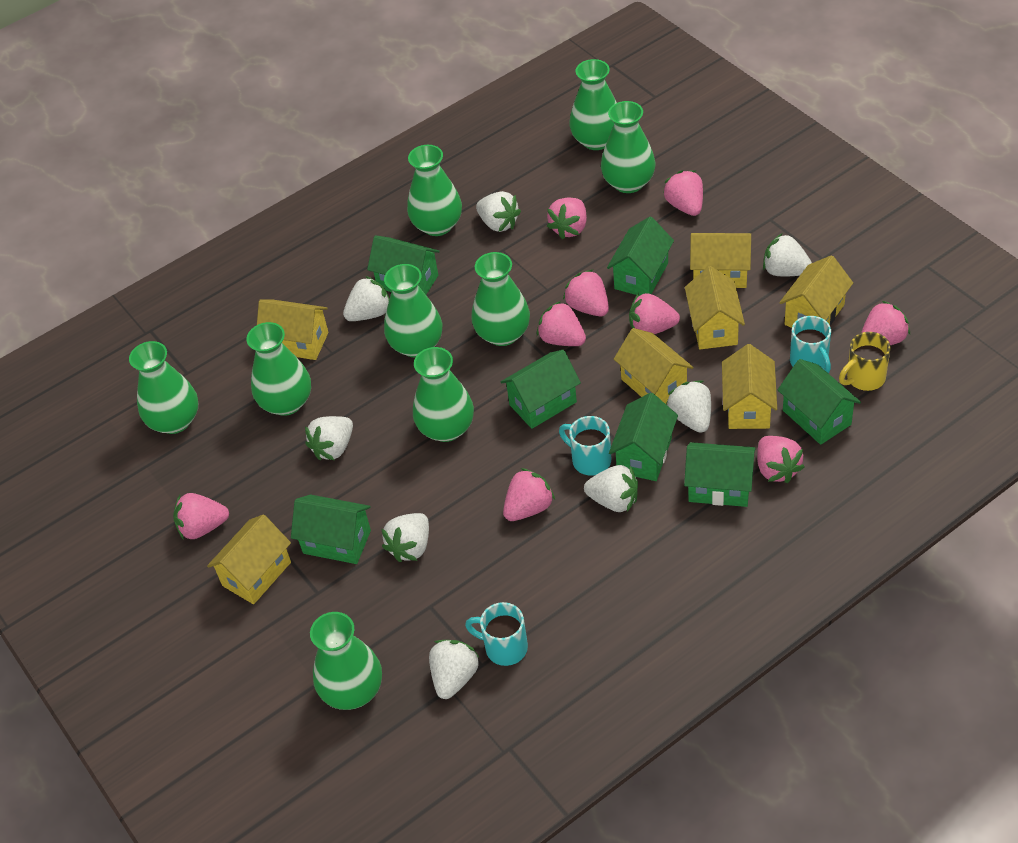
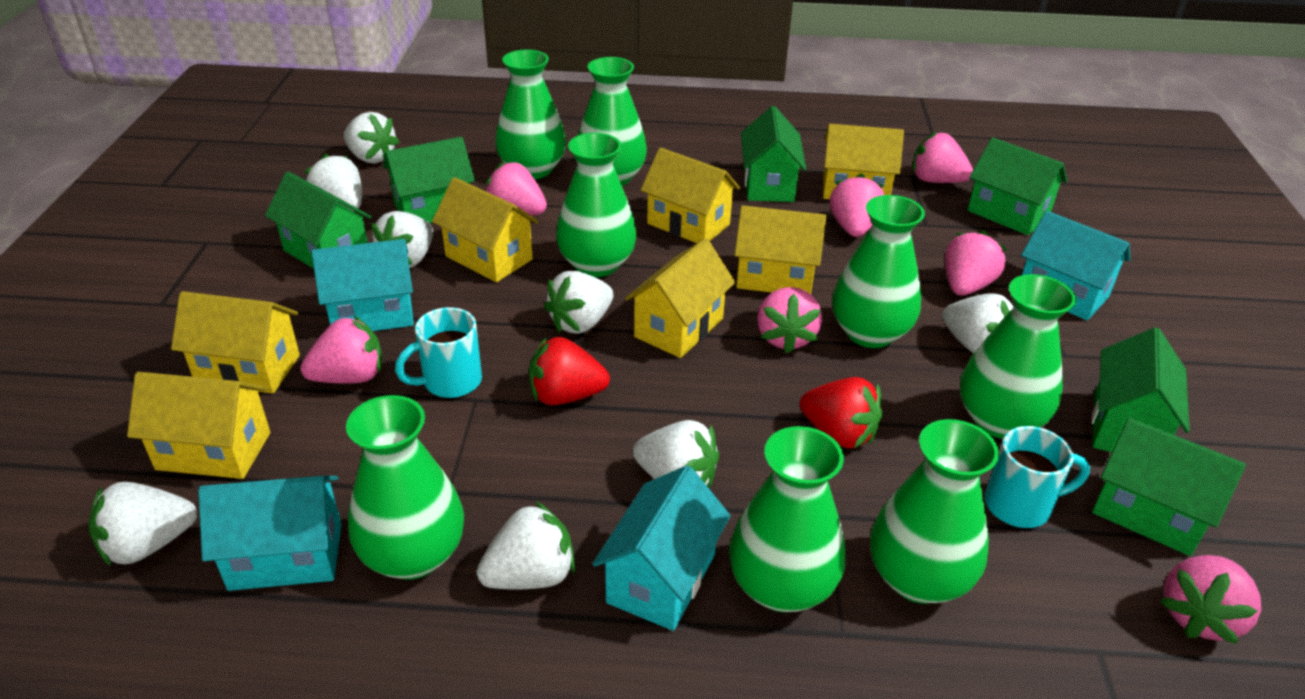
green house: 7 -> 6
green vase: 9 -> 8
pink strawberry: 9 -> 7
red strawberry: 0 -> 2
turquoise house: 0 -> 4
turquoise mug: 3 -> 2
yellow mug: 1 -> 0

